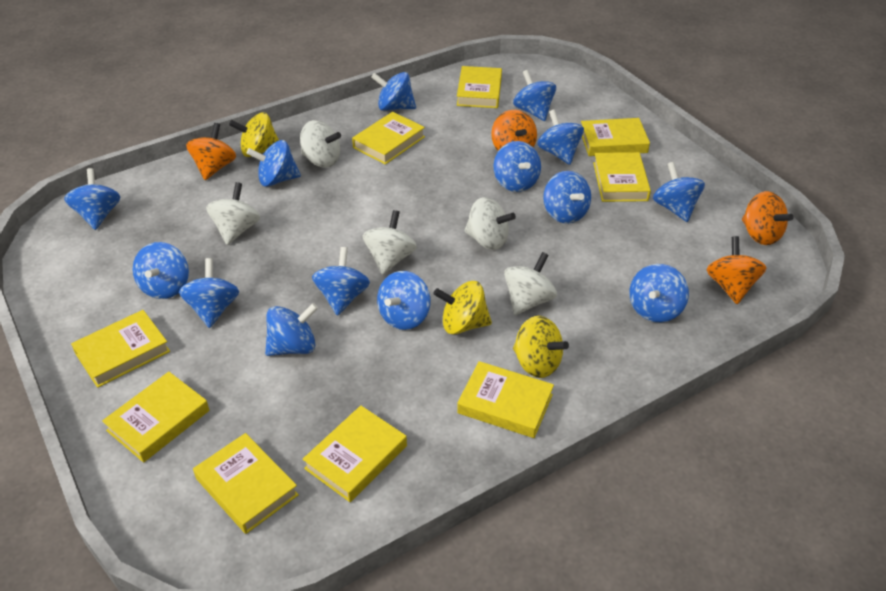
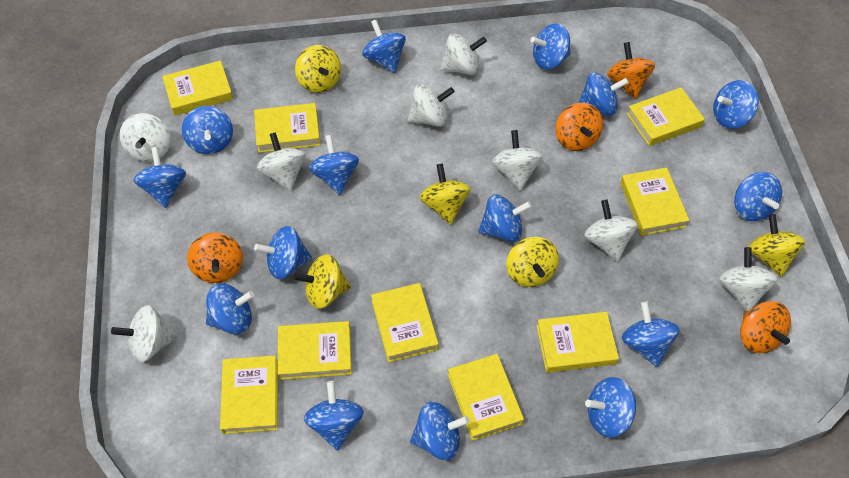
blue spinning top: 14 -> 15
white spinning top: 5 -> 8
yellow spinning top: 3 -> 5

